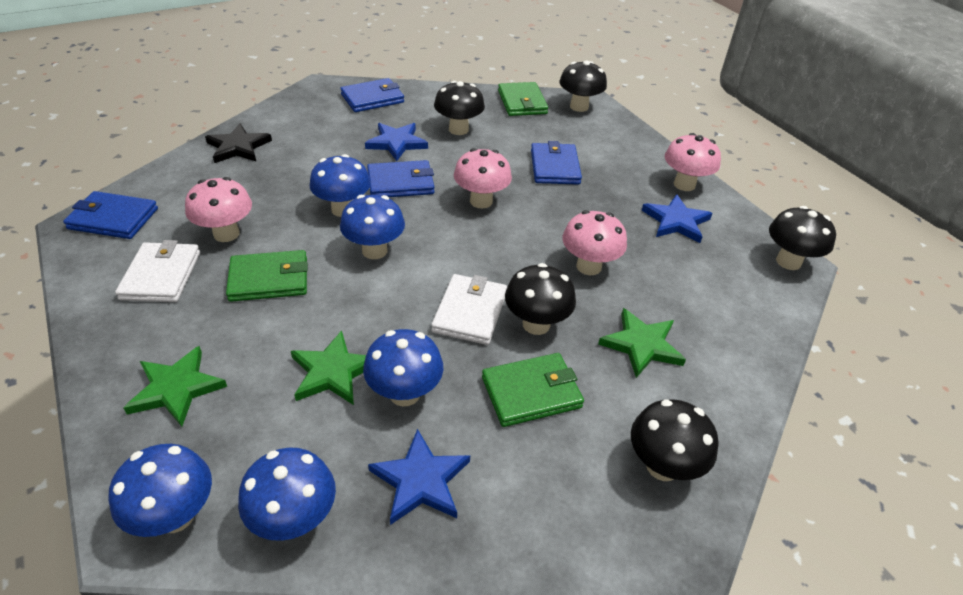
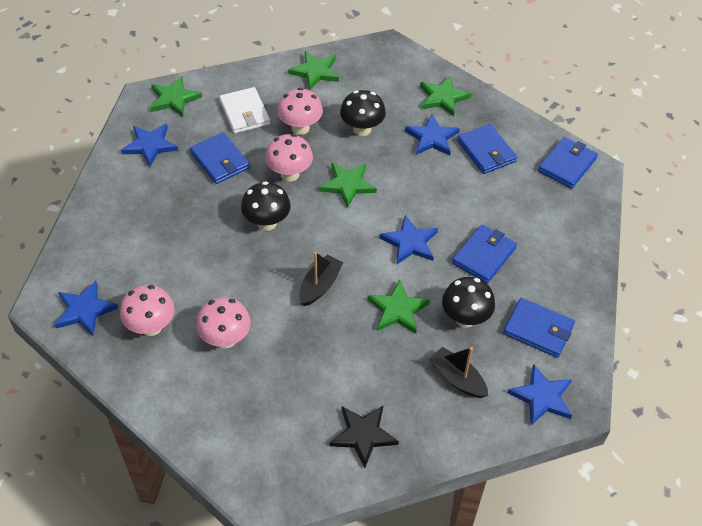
black boat: 0 -> 2
black mushroom: 5 -> 3
blue mushroom: 5 -> 0
blue star: 3 -> 5
blue wallet: 4 -> 5
green star: 3 -> 5
green wallet: 3 -> 0
white wallet: 2 -> 1

